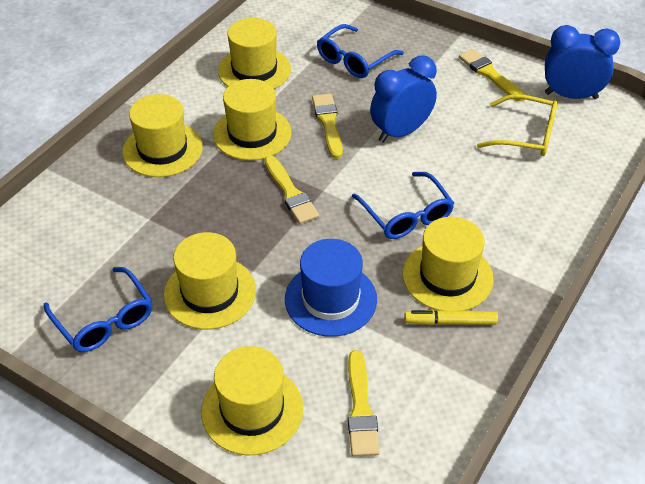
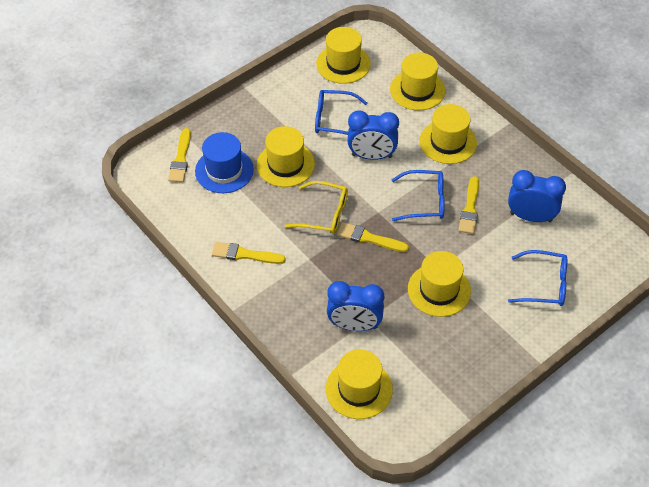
blue clock: 2 -> 3
yellow marker: 1 -> 0

